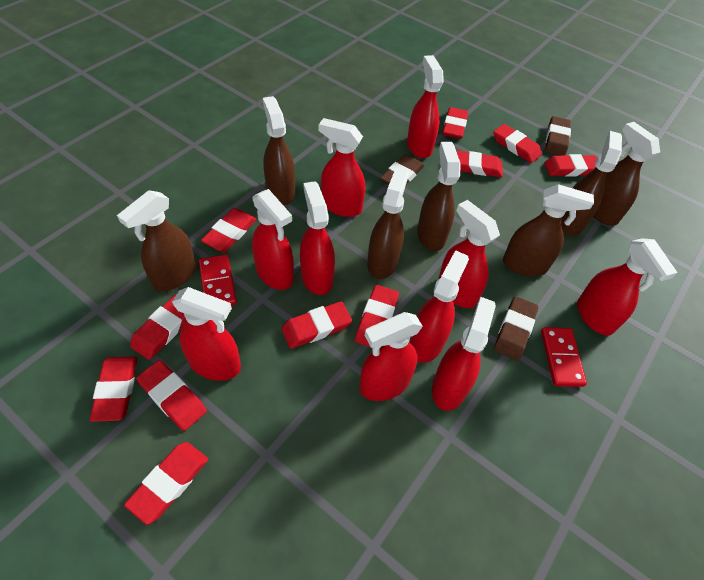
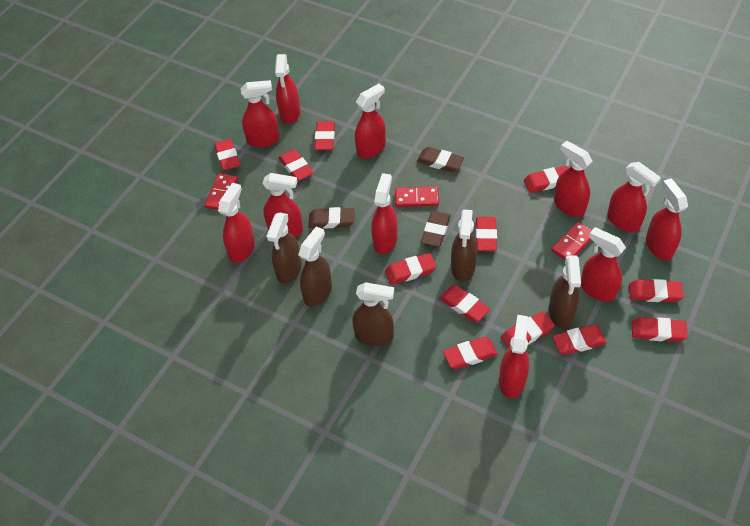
brown spray bottle: 7 -> 5
red domino: 2 -> 3
red eraser: 11 -> 12
red spray bottle: 10 -> 11

